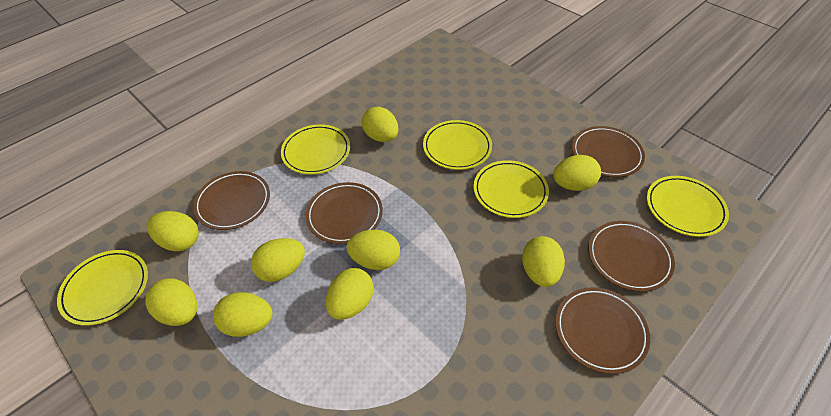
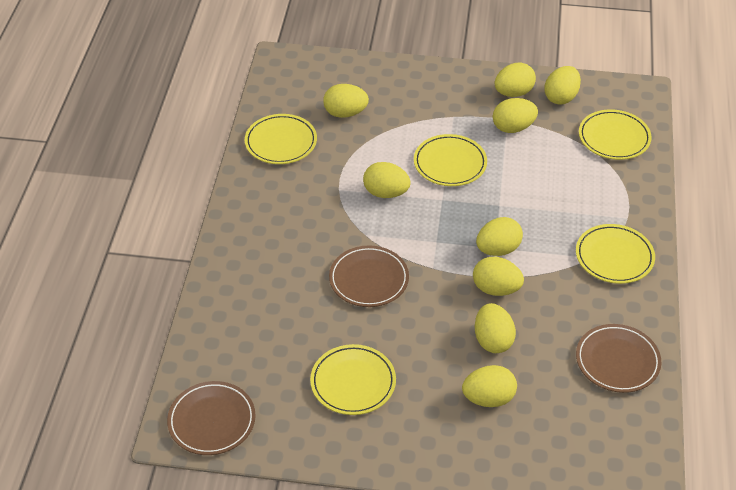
brown plate: 5 -> 3

